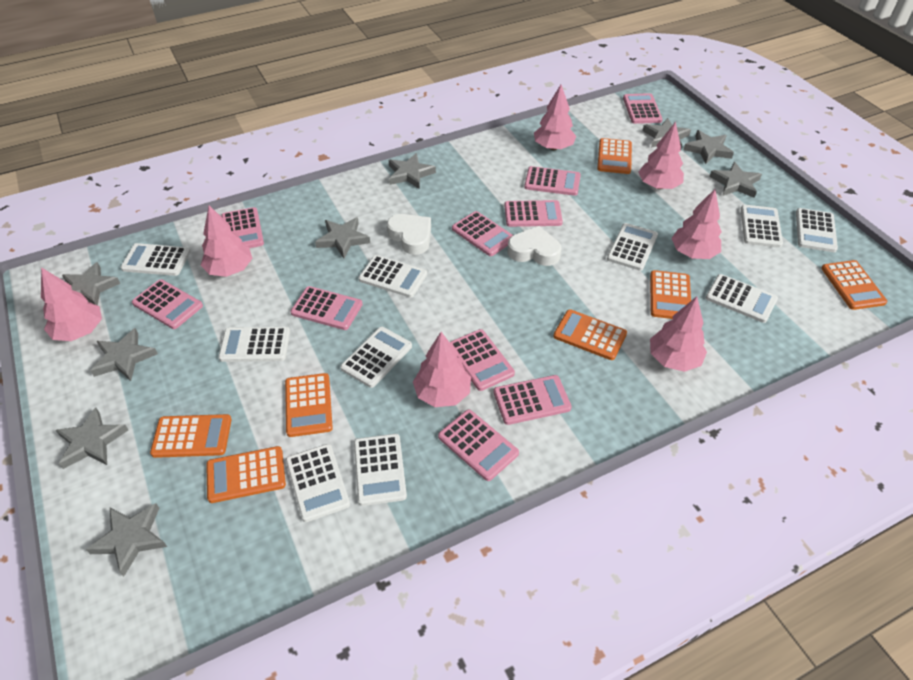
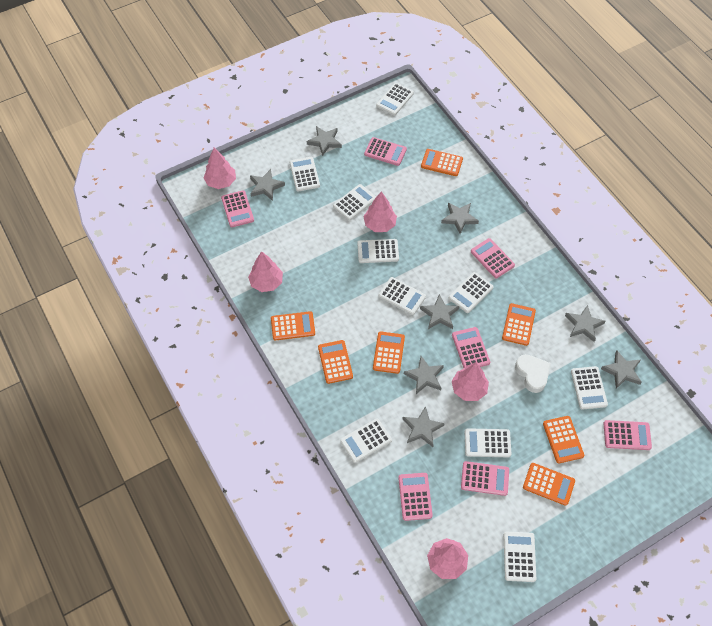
grey star: 9 -> 8
pink calculator: 10 -> 7
pink tree: 7 -> 5
white heart: 2 -> 1

